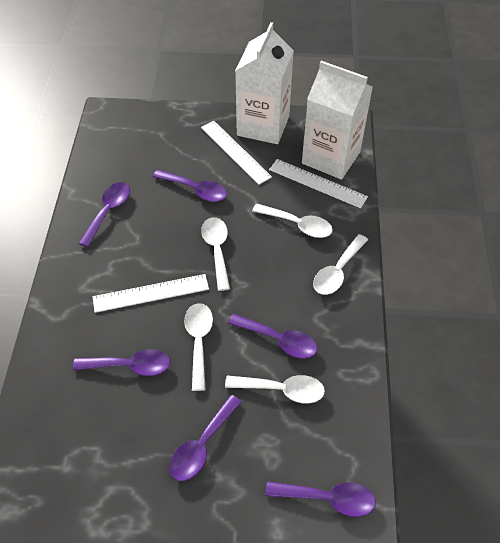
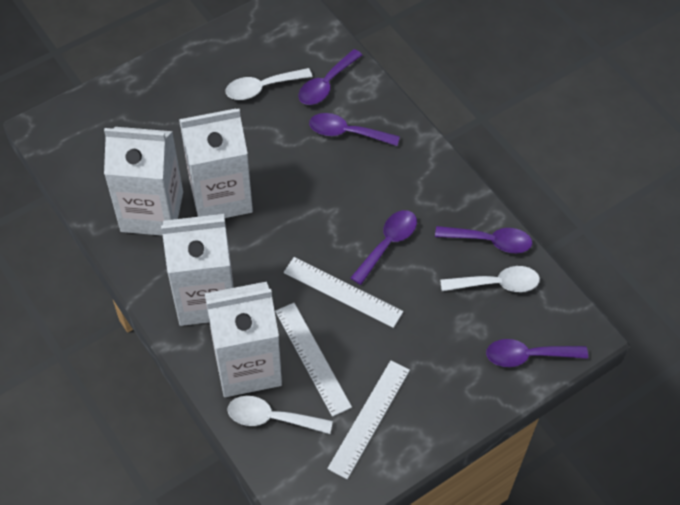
purple spoon: 6 -> 5
white carton: 2 -> 4
white spoon: 5 -> 3

